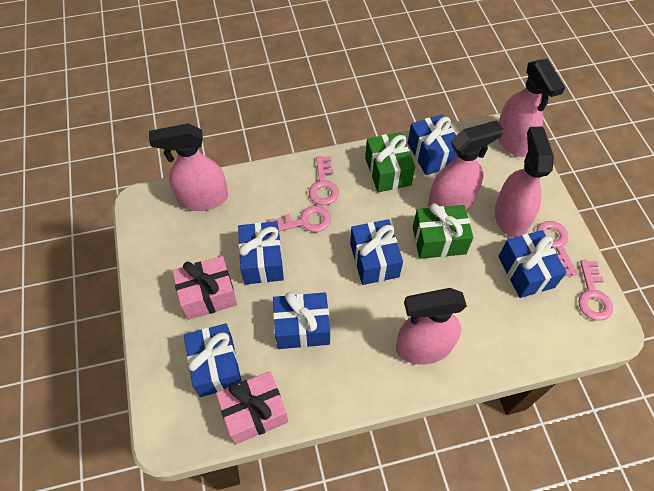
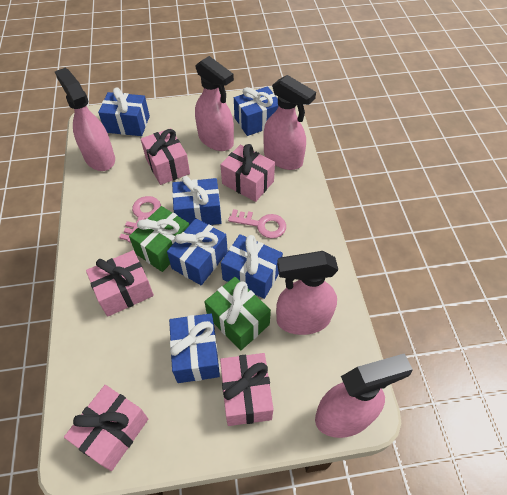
pink gift: 2 -> 5
pink key: 4 -> 2

